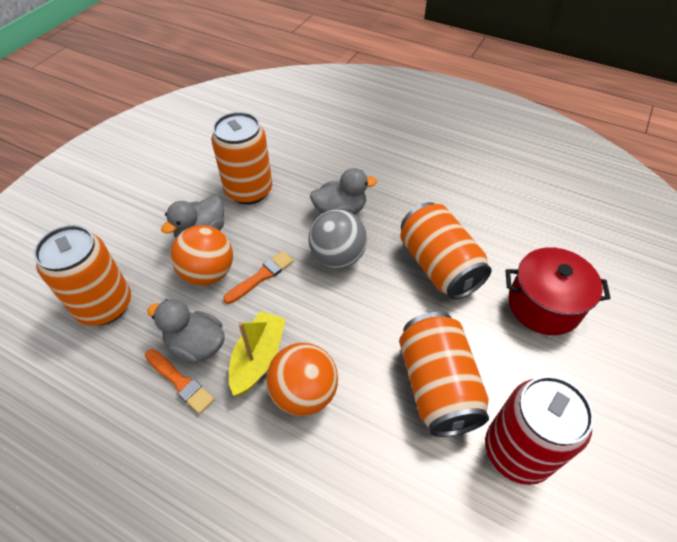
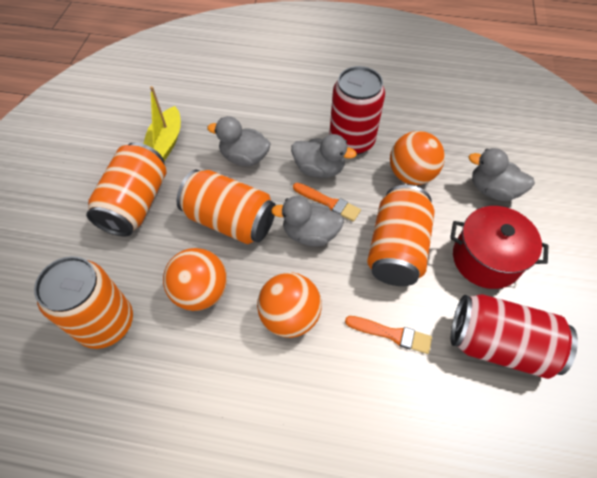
grey ball: 1 -> 0
grey duck: 3 -> 4
orange ball: 2 -> 3
red can: 1 -> 2

